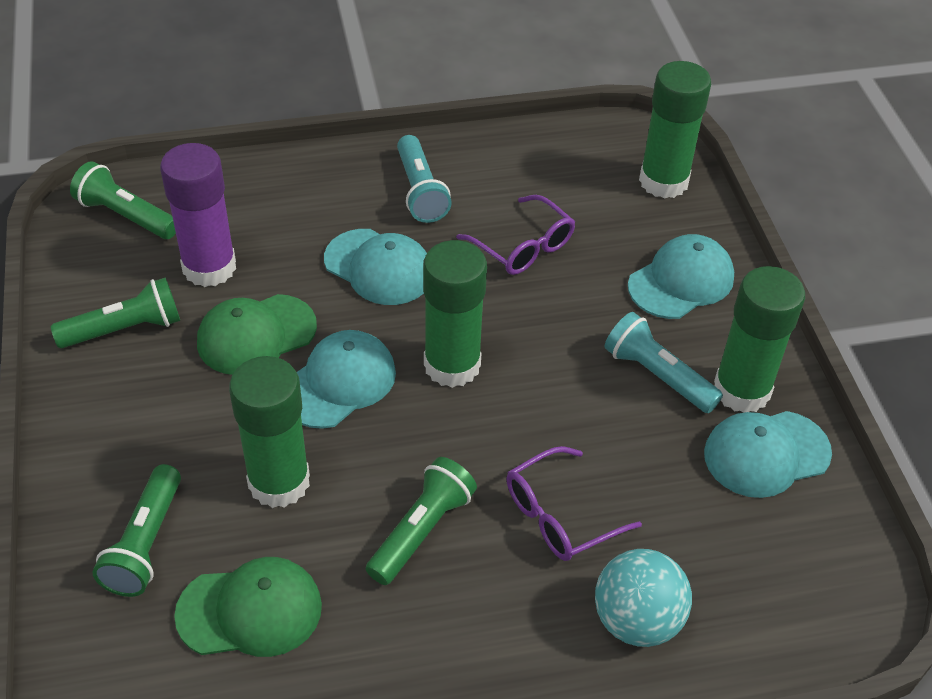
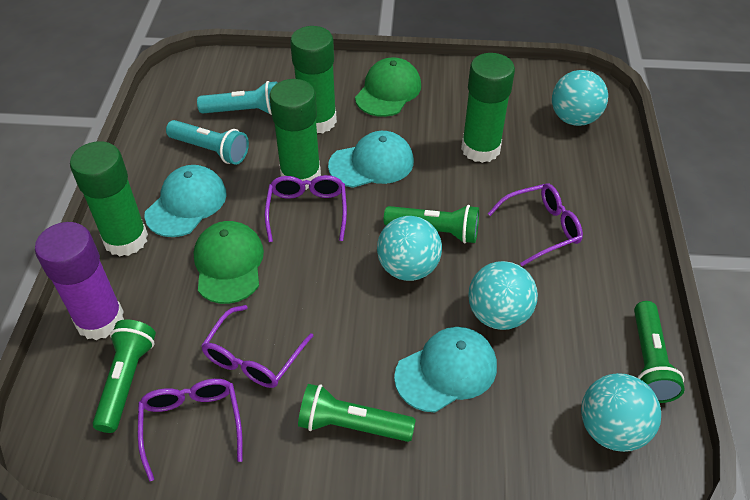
purple glasses: 2 -> 4
turquoise ball: 1 -> 4
turquoise cap: 4 -> 3

